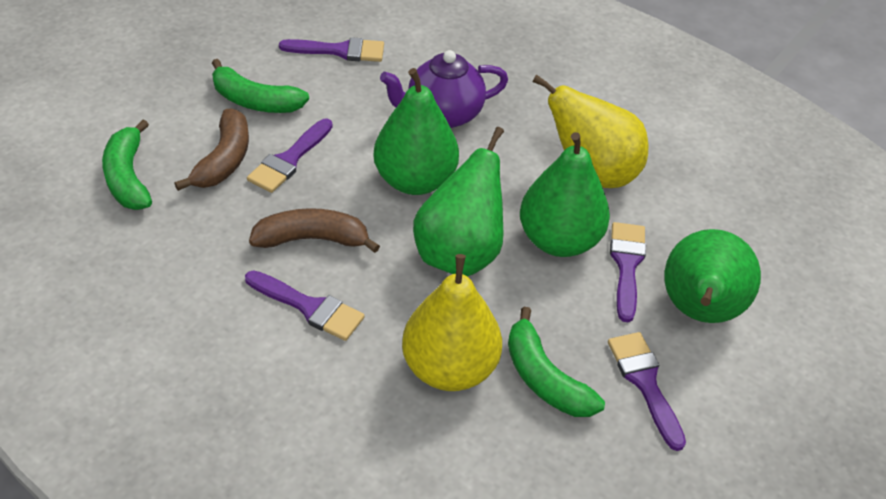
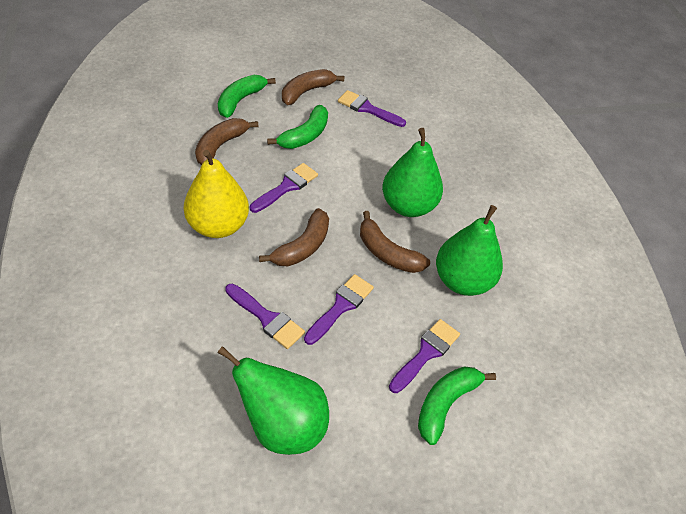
brown banana: 2 -> 4
green pear: 4 -> 3
purple teapot: 1 -> 0
yellow pear: 2 -> 1

